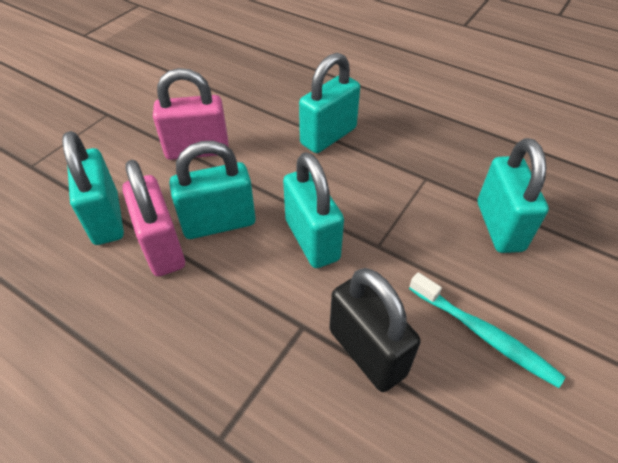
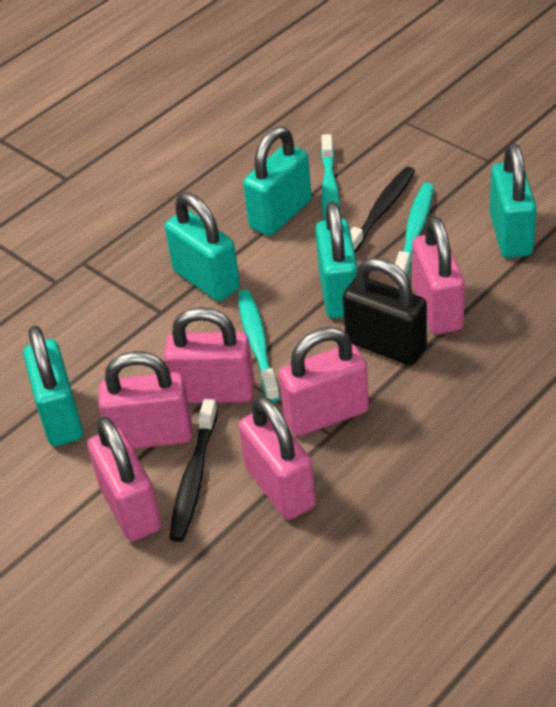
black toothbrush: 0 -> 2
pink padlock: 2 -> 6
turquoise toothbrush: 1 -> 3

